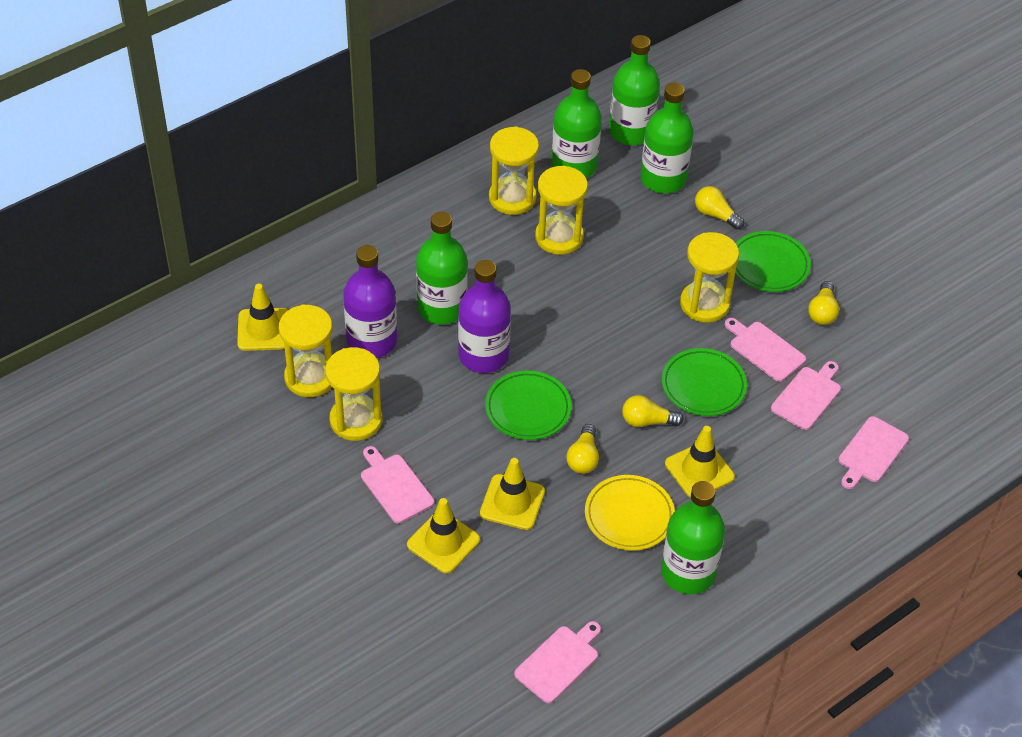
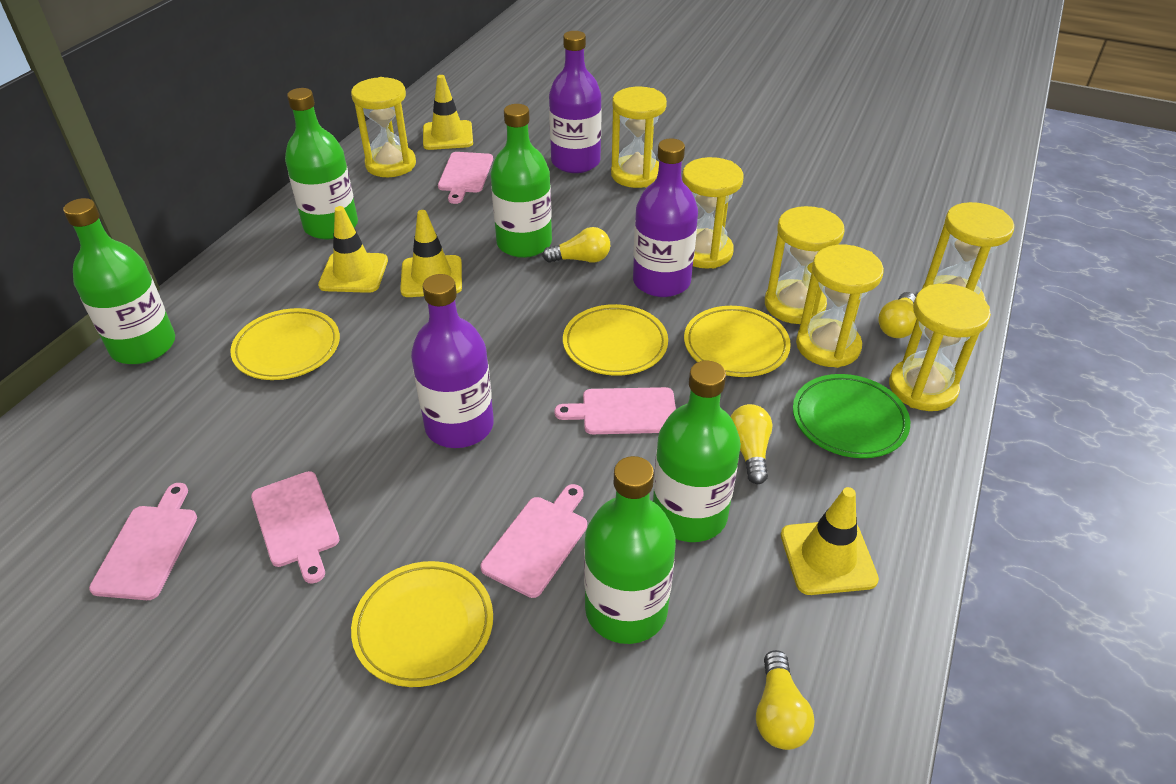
green plate: 3 -> 1
purple bottle: 2 -> 3
yellow hourglass: 5 -> 7
yellow plate: 1 -> 4

